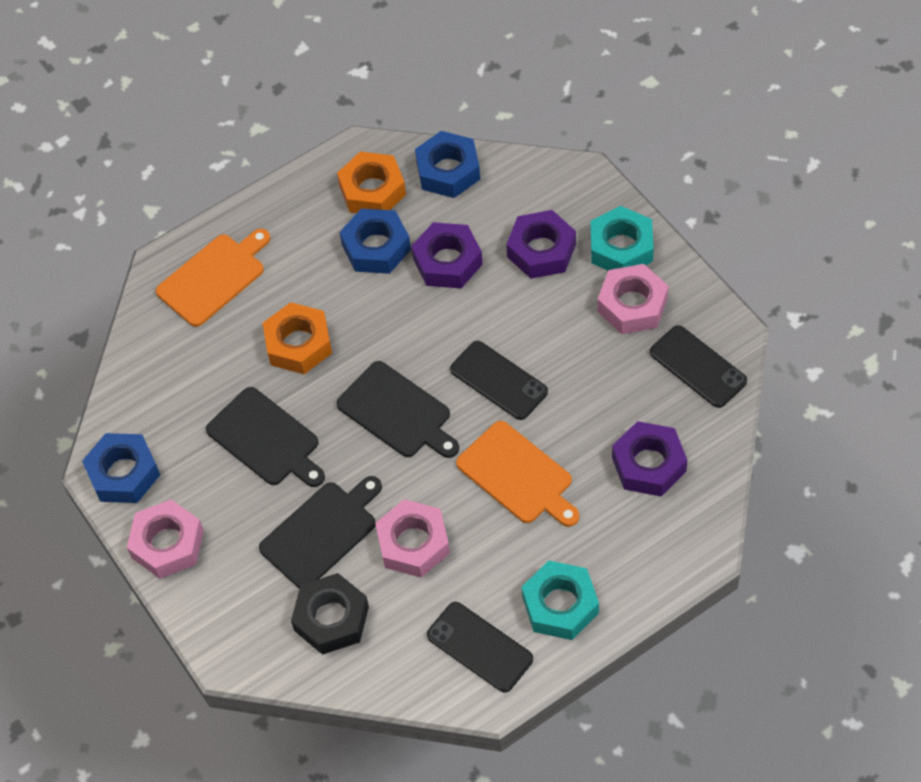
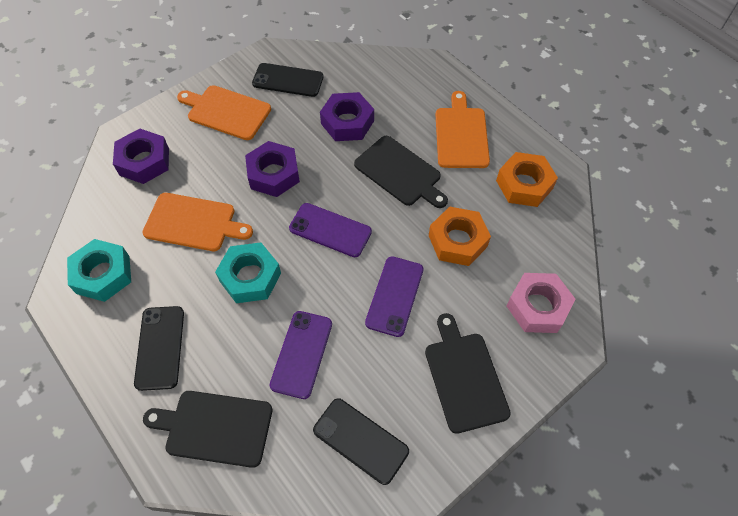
black nut: 1 -> 0
blue nut: 3 -> 0
orange cutting board: 2 -> 3
pink nut: 3 -> 1
purple phone: 0 -> 3

